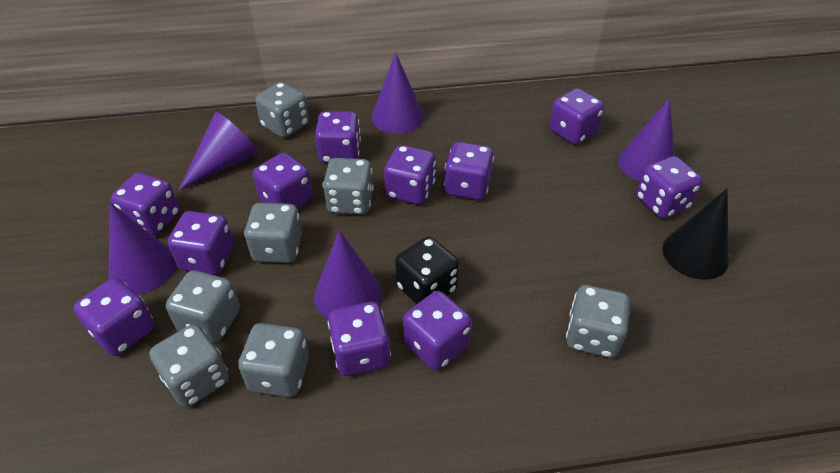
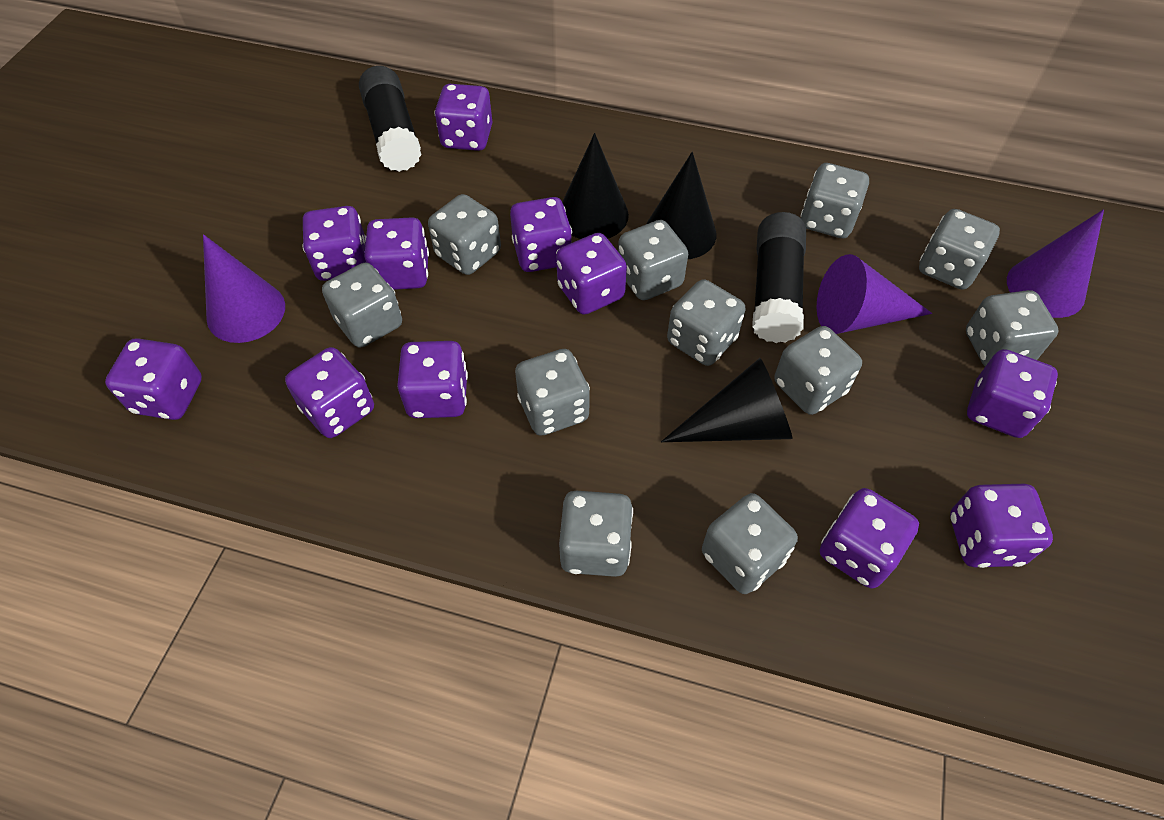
black cone: 1 -> 3
black dice: 1 -> 0
black glue stick: 0 -> 2
grey dice: 7 -> 11
purple cone: 5 -> 3

